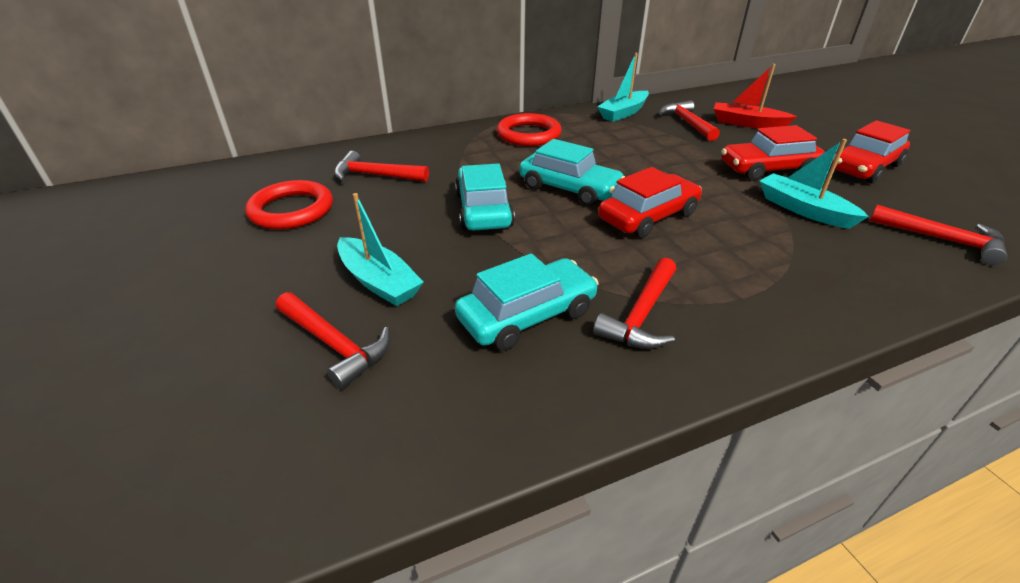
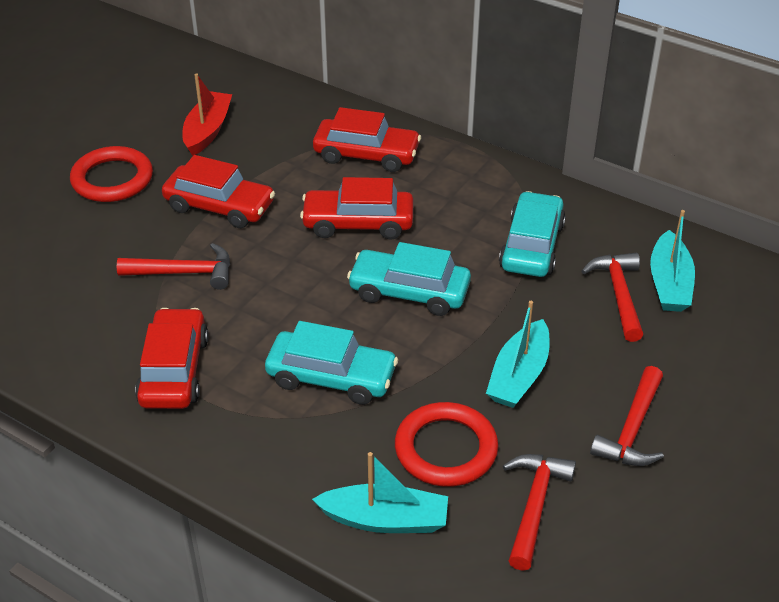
red car: 3 -> 4
red hammer: 5 -> 4

